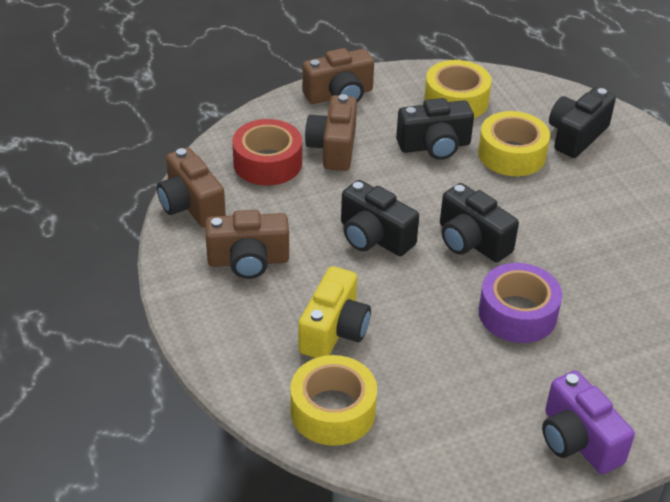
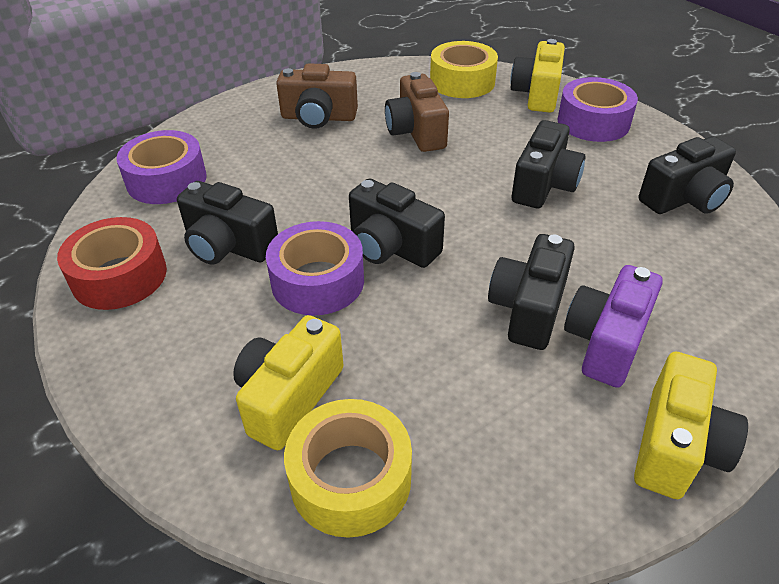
black camera: 4 -> 5
brown camera: 4 -> 2
purple tape: 1 -> 3
yellow camera: 1 -> 3
yellow tape: 3 -> 2

